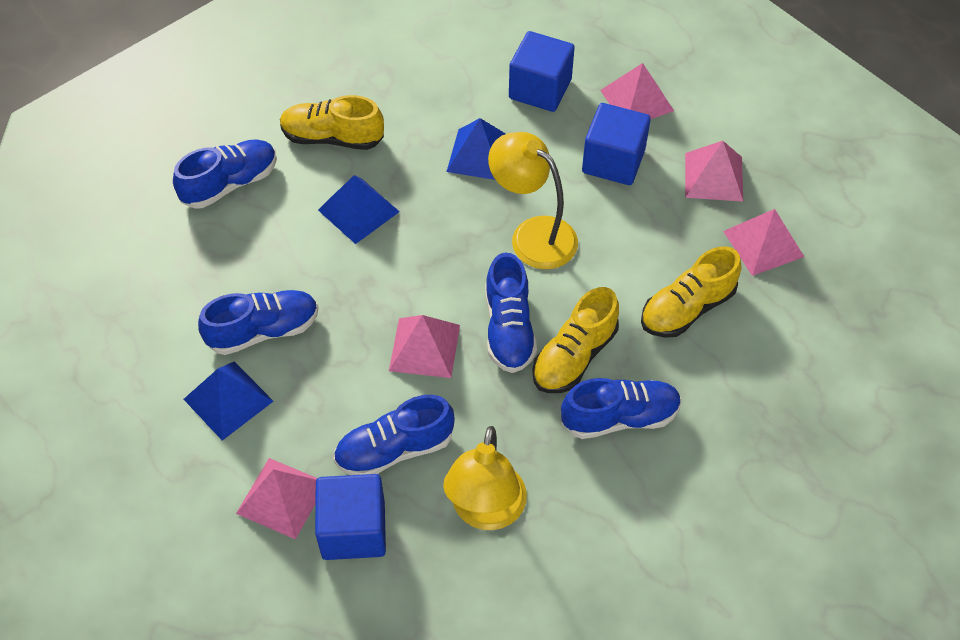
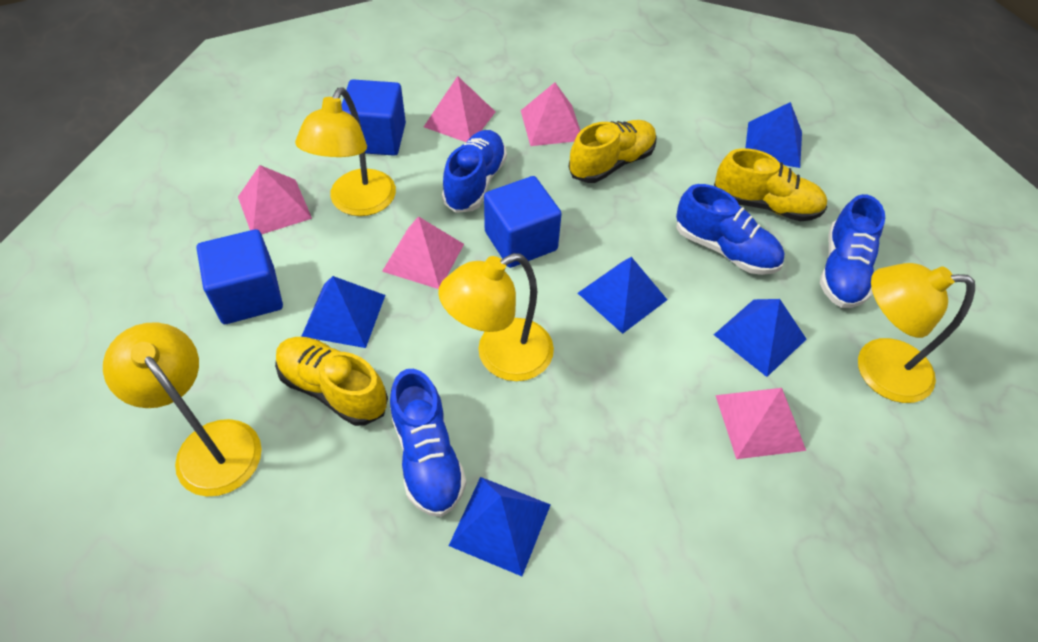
blue pyramid: 3 -> 5
blue shoe: 5 -> 4
yellow lamp: 2 -> 4

